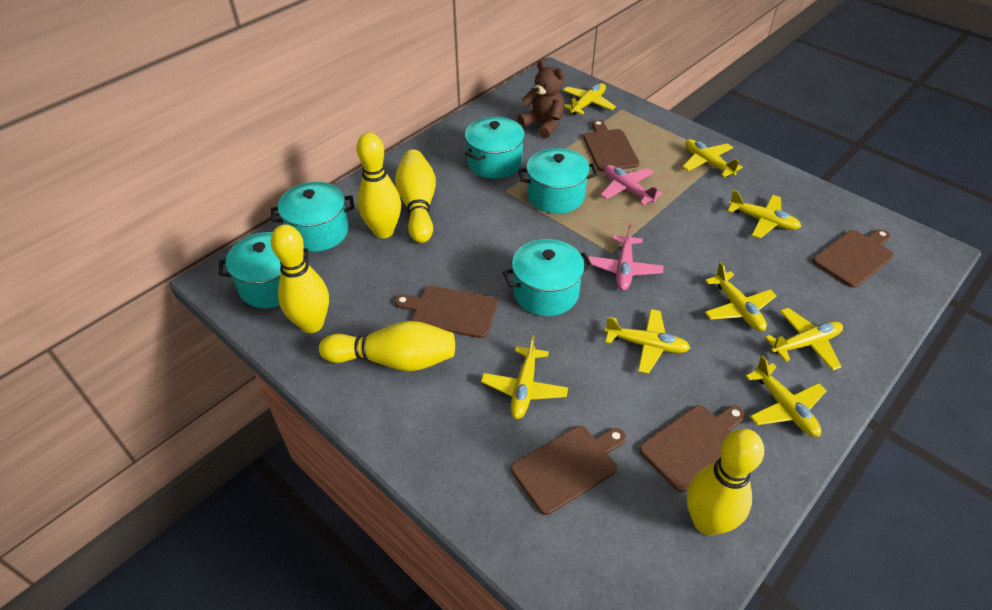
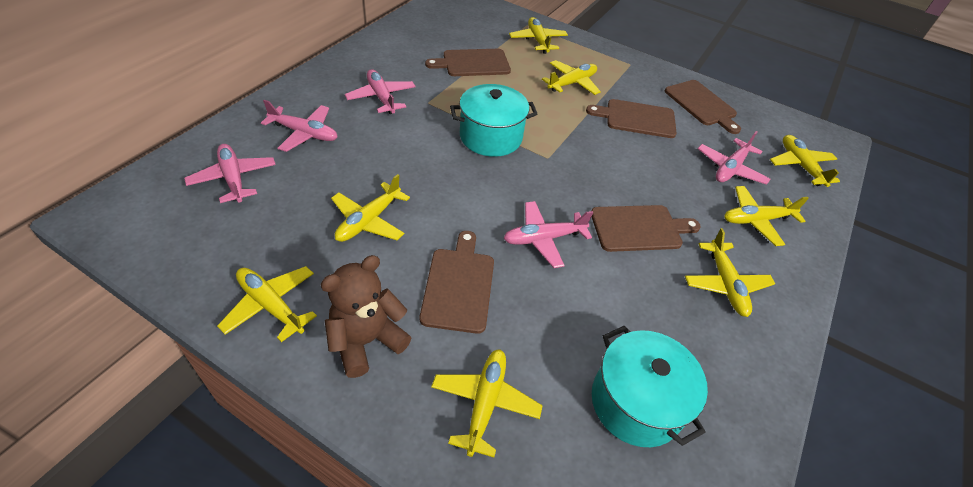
pink plane: 2 -> 5
turquoise pot: 5 -> 2
yellow bowling pin: 5 -> 0

